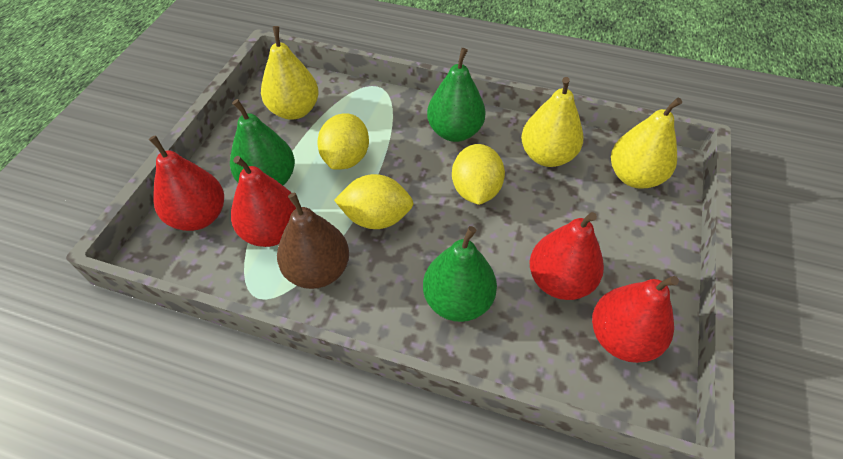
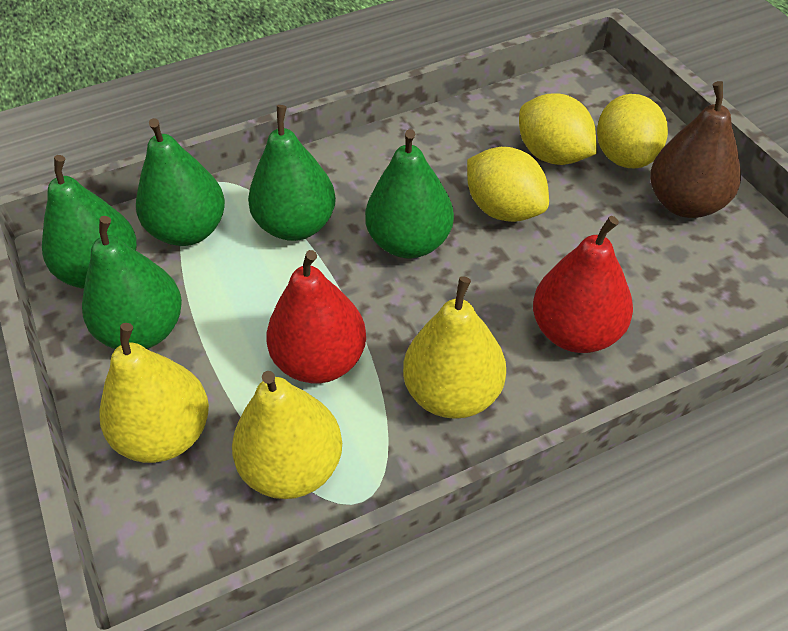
green pear: 3 -> 5
red pear: 4 -> 2

